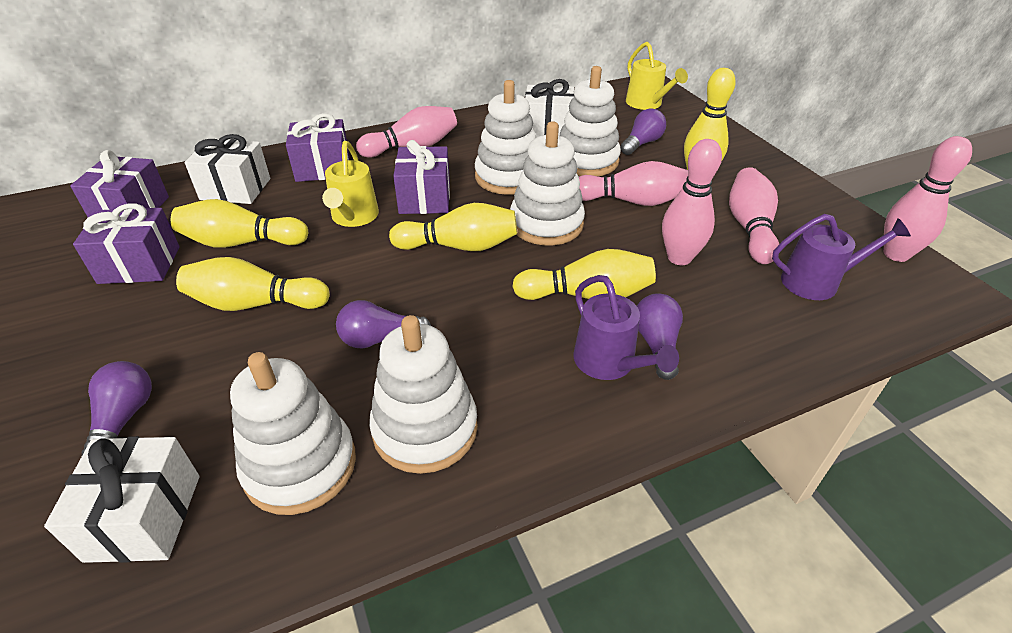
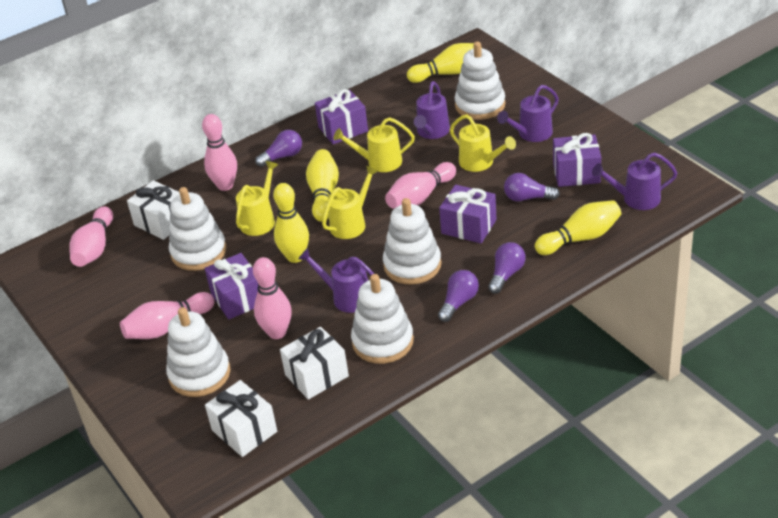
purple watering can: 2 -> 4
yellow bowling pin: 5 -> 4
yellow watering can: 2 -> 4

